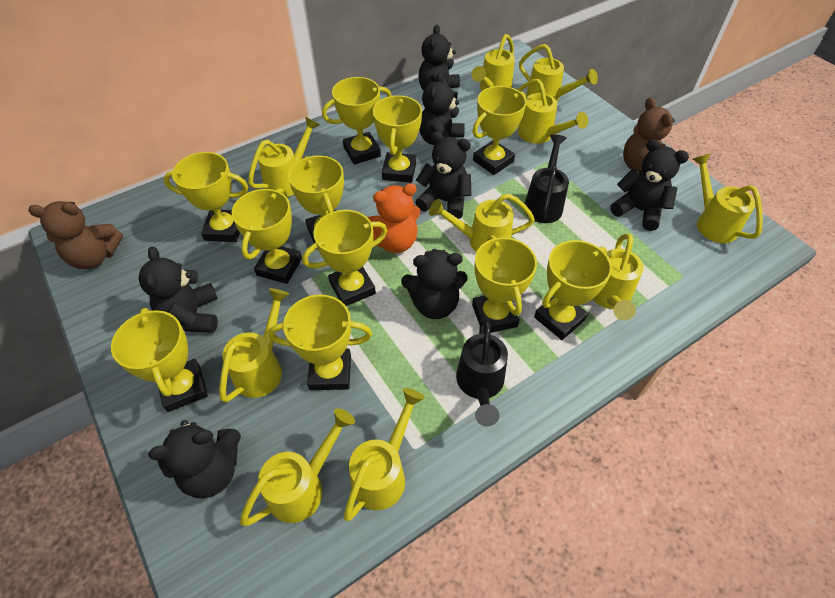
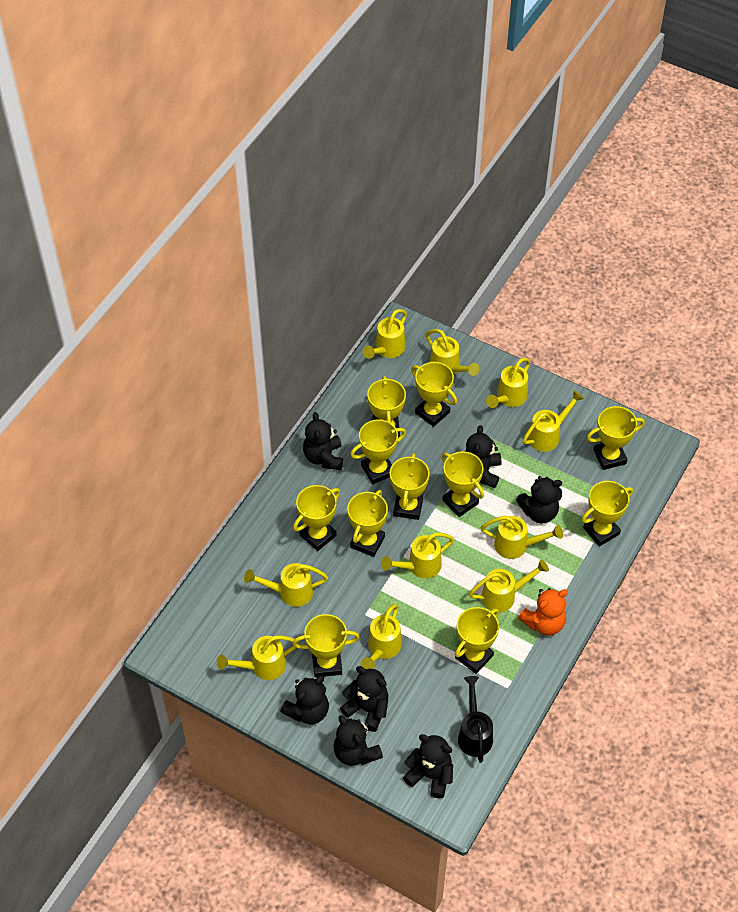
black watering can: 2 -> 1
brown teddy bear: 2 -> 0

